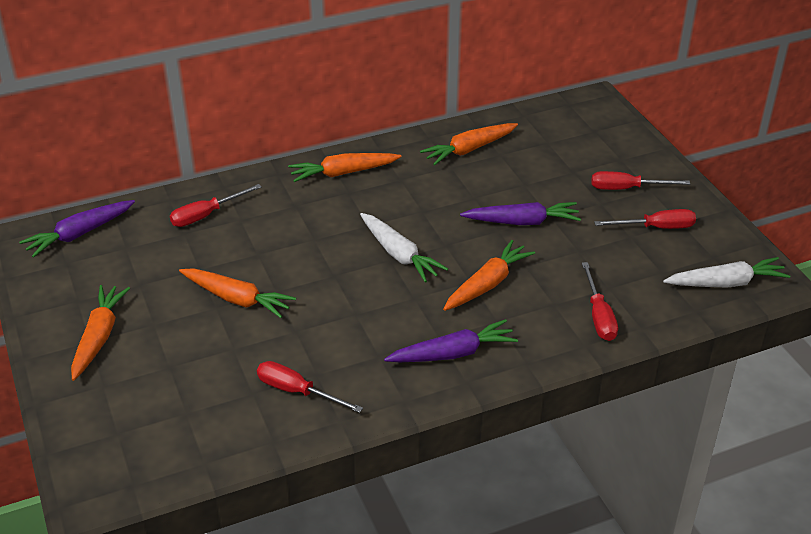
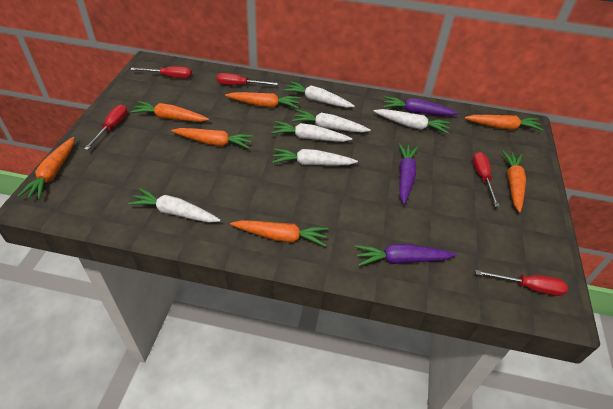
orange carrot: 5 -> 7
white carrot: 2 -> 6

